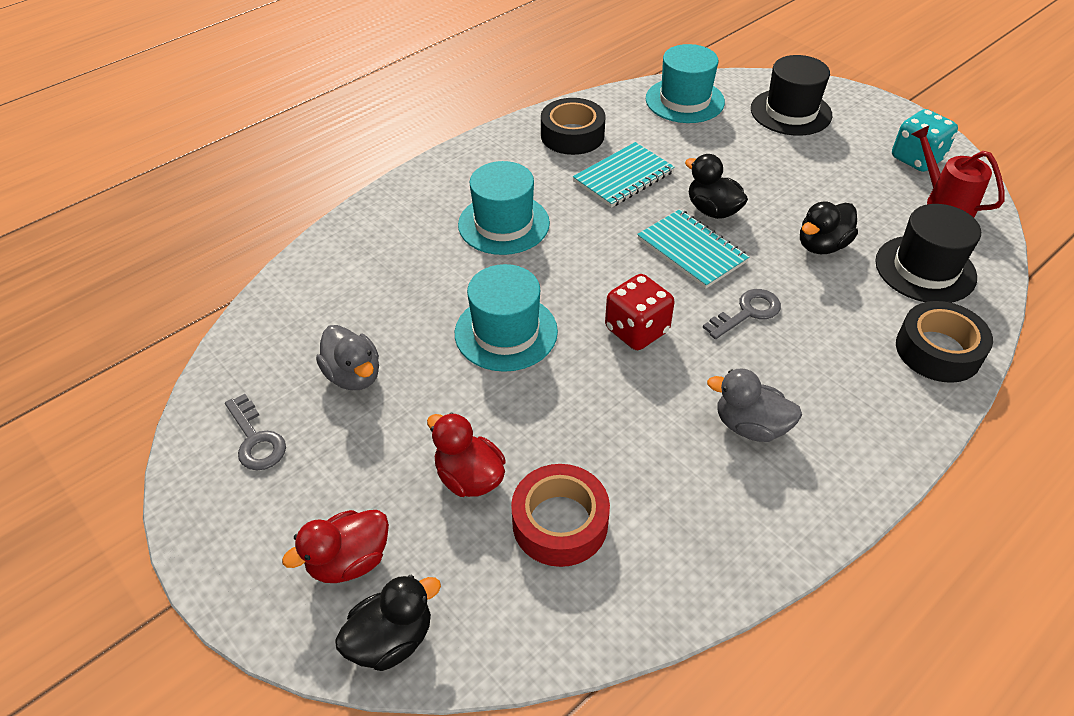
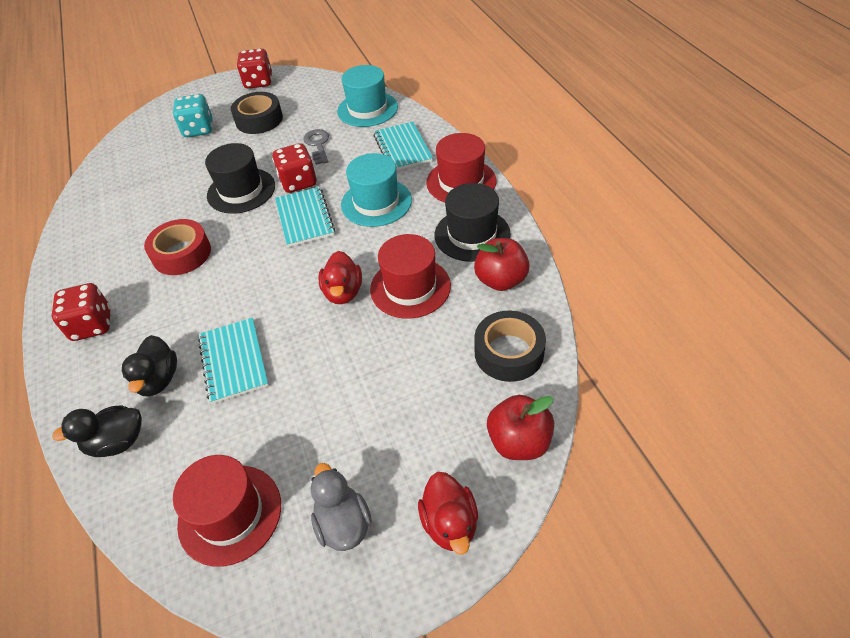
black duck: 3 -> 2
grey duck: 2 -> 1
grey key: 2 -> 1
red apple: 0 -> 2
red dice: 1 -> 3
red hat: 0 -> 3
red watering can: 1 -> 0
turquoise hat: 3 -> 2
turquoise notebook: 2 -> 3

